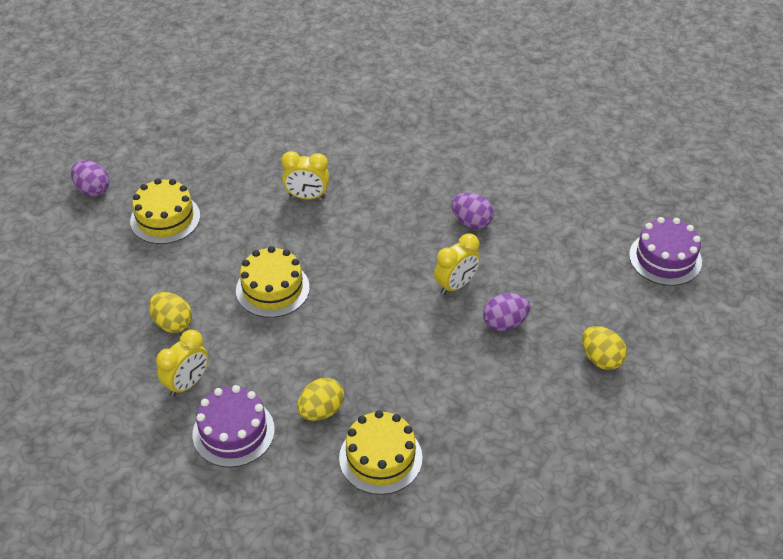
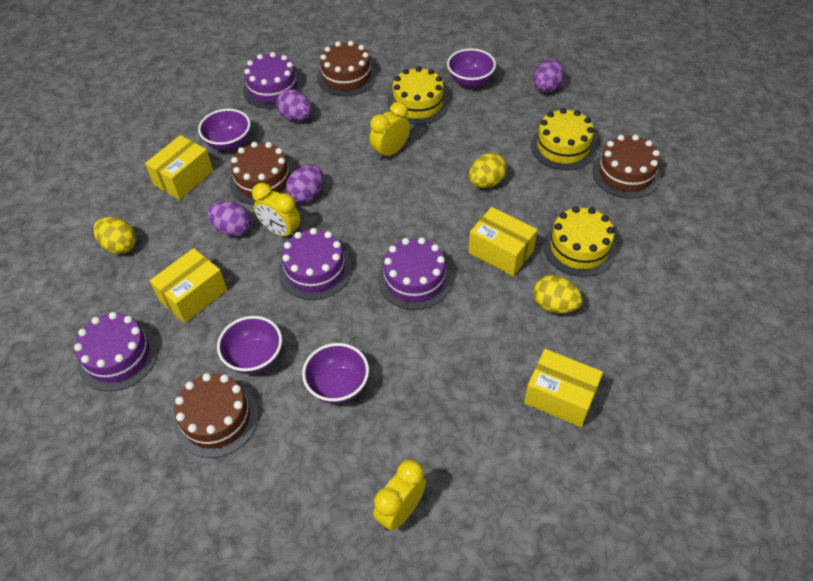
brown cake: 0 -> 4
purple bowl: 0 -> 4
purple cake: 2 -> 4
purple egg: 3 -> 4
yellow box: 0 -> 4

